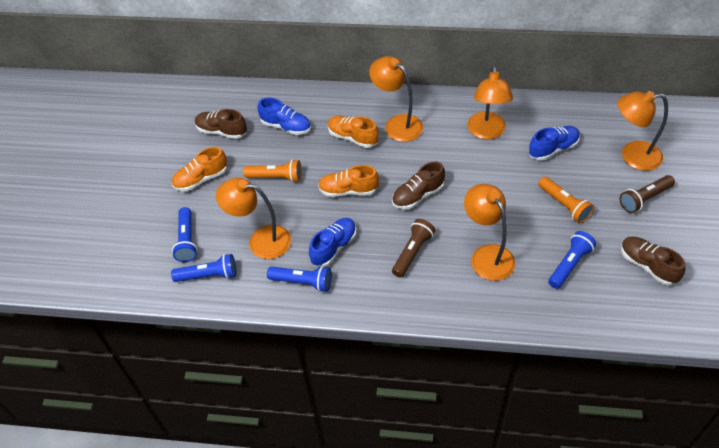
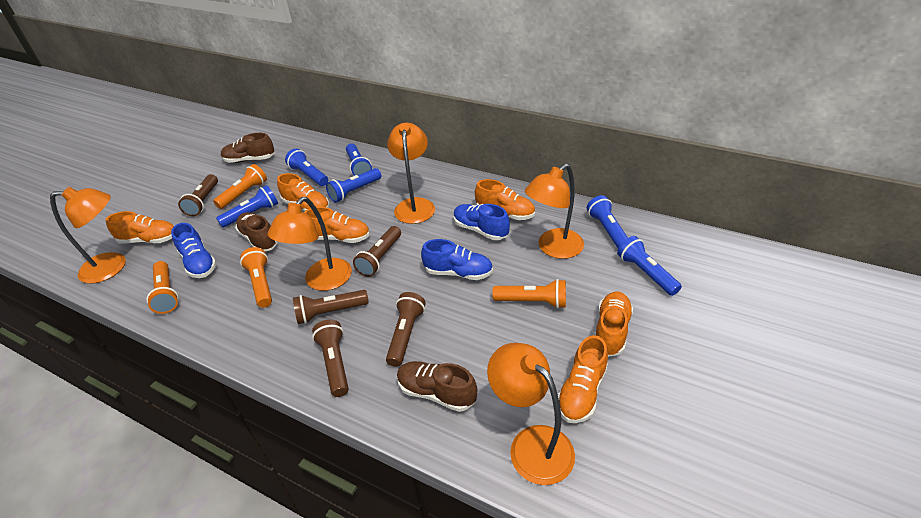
blue flashlight: 4 -> 6
brown flashlight: 2 -> 5
orange flashlight: 2 -> 4
orange shoe: 3 -> 6

